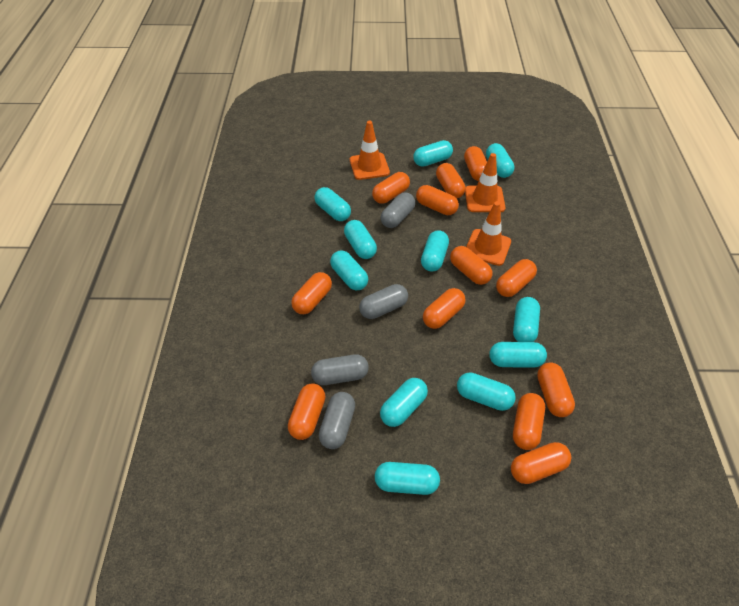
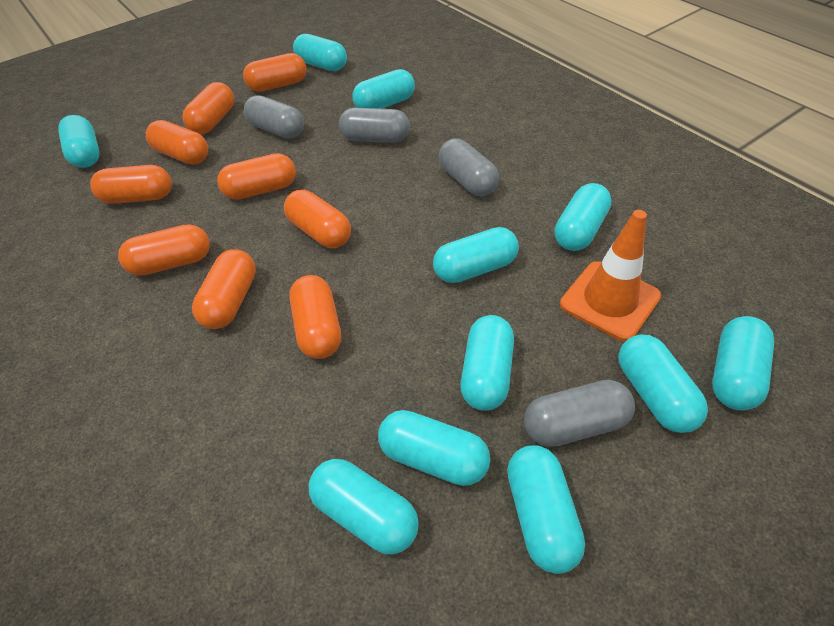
orange capsule: 12 -> 9
orange traffic cone: 3 -> 1

